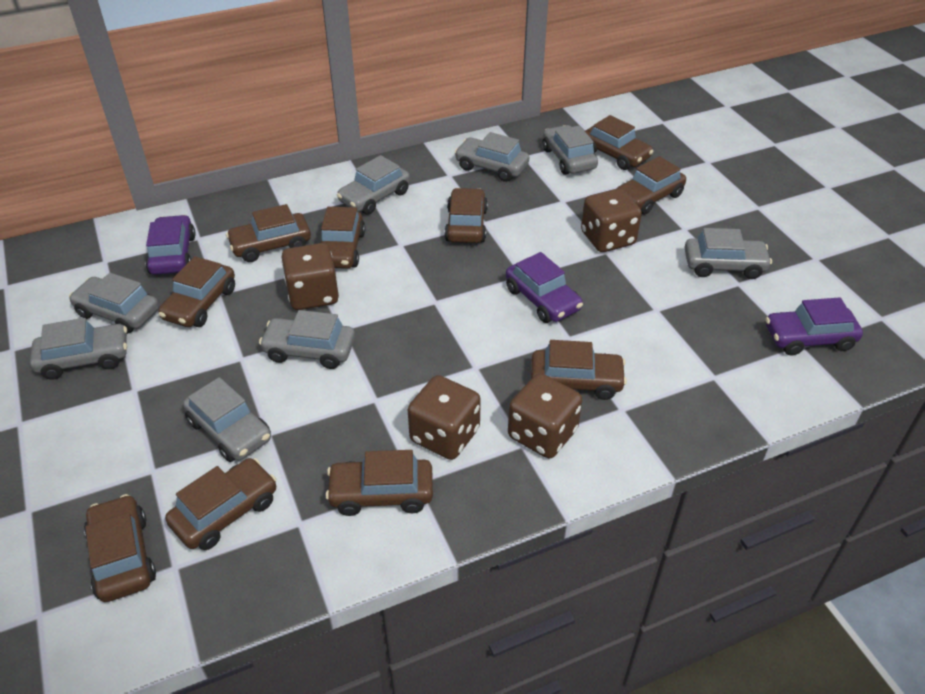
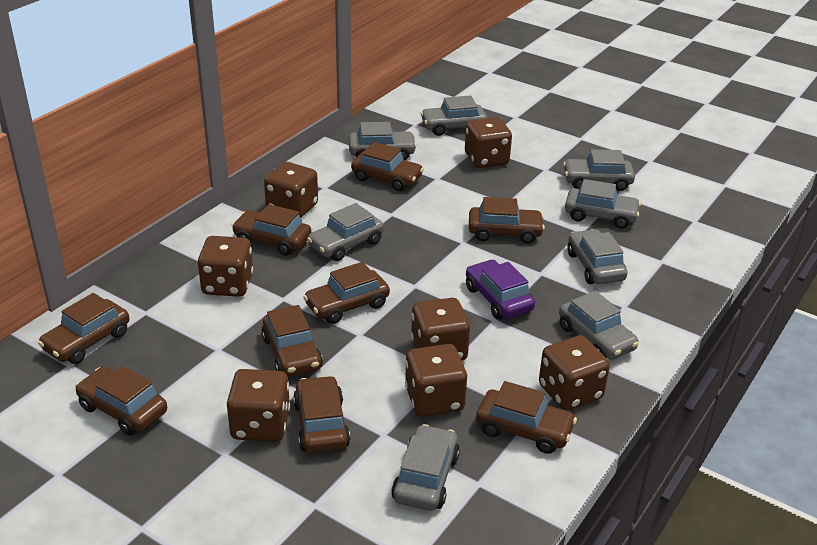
brown car: 10 -> 9
brown dice: 4 -> 7
purple car: 3 -> 1

